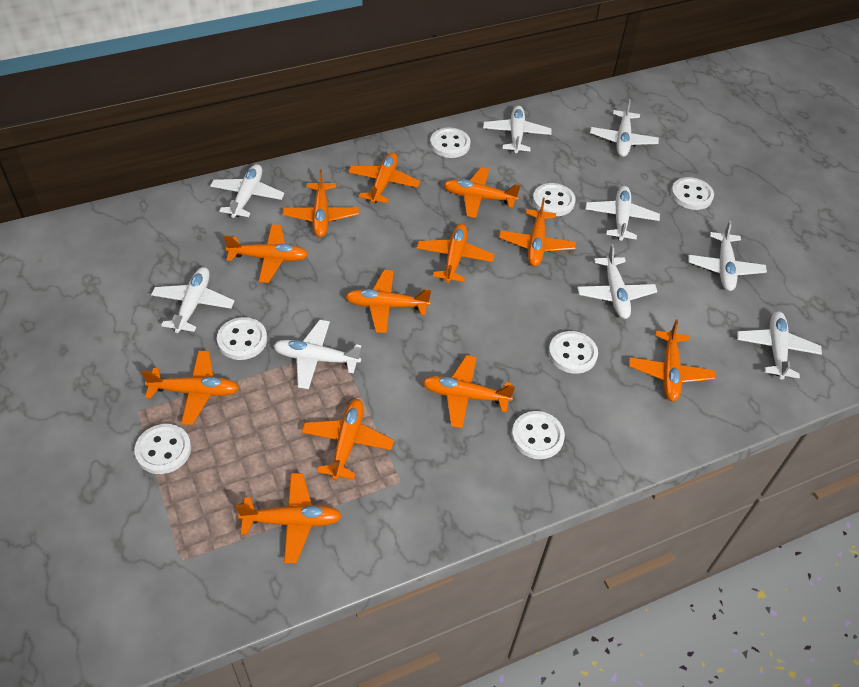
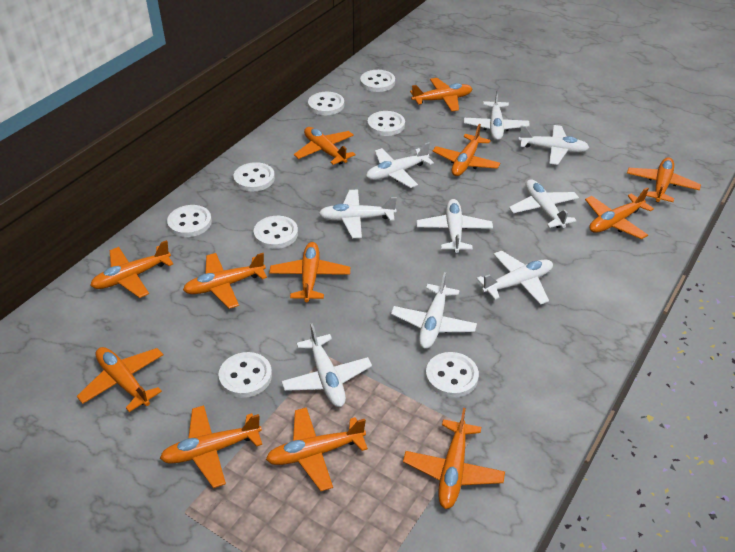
white button: 7 -> 8

